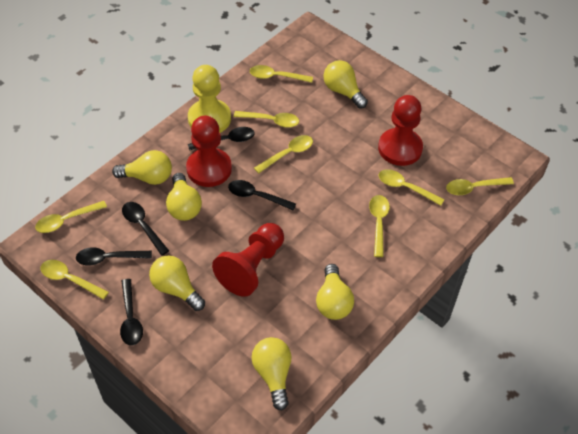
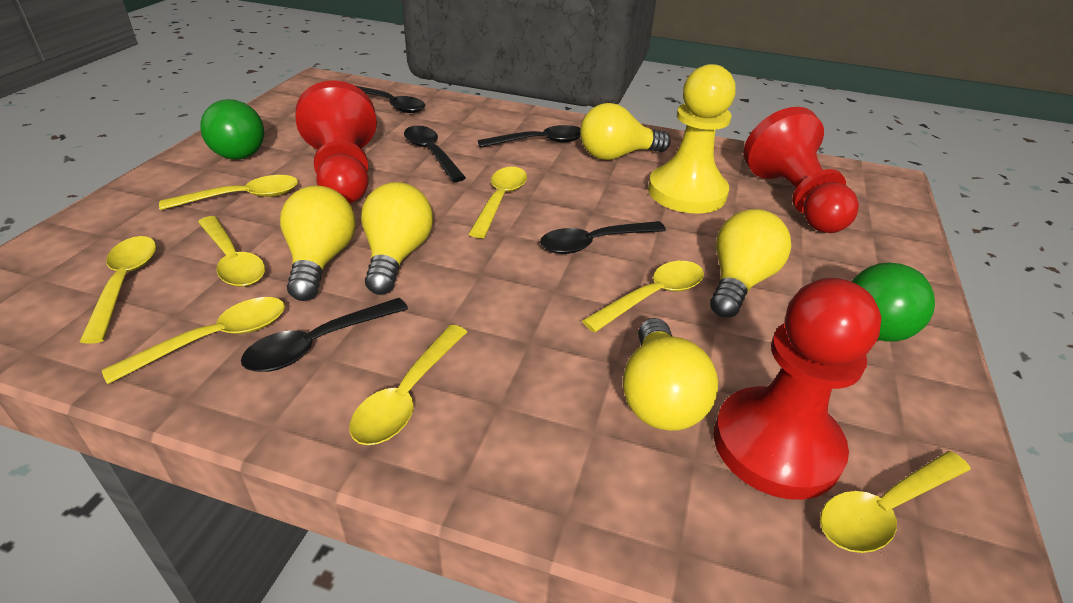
green light bulb: 0 -> 2
yellow light bulb: 6 -> 5

